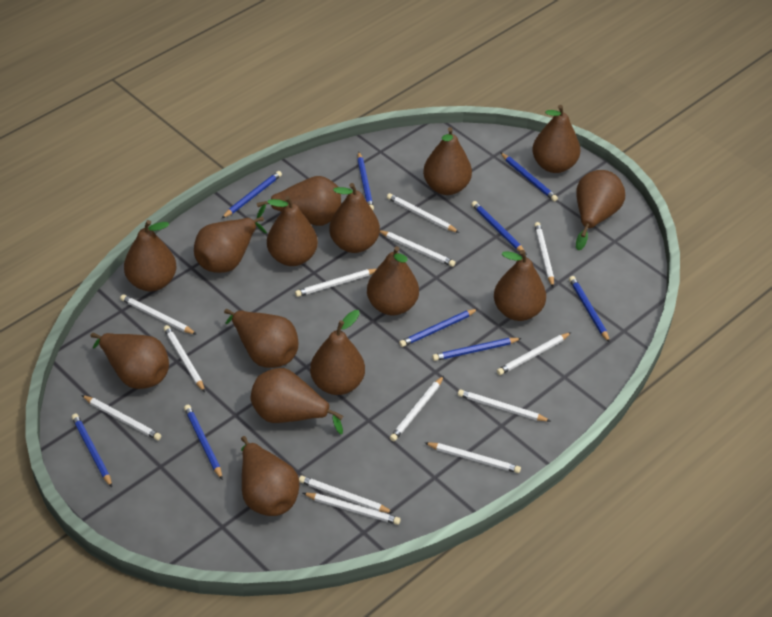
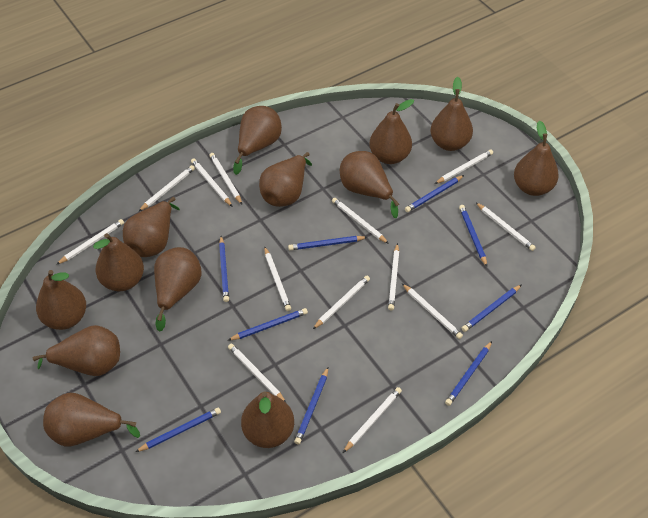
brown pear: 15 -> 13

